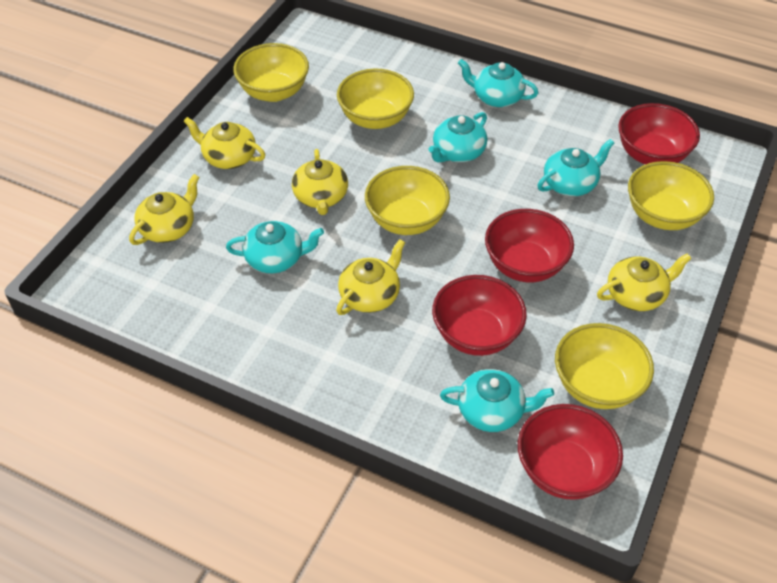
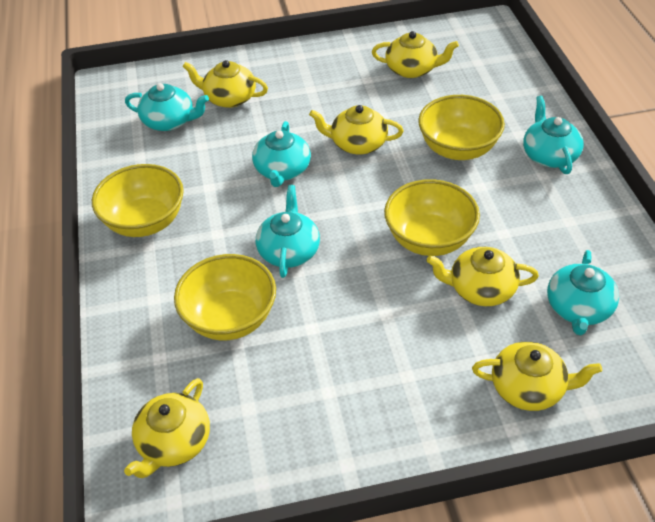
red bowl: 4 -> 0
yellow bowl: 5 -> 4
yellow teapot: 5 -> 6

